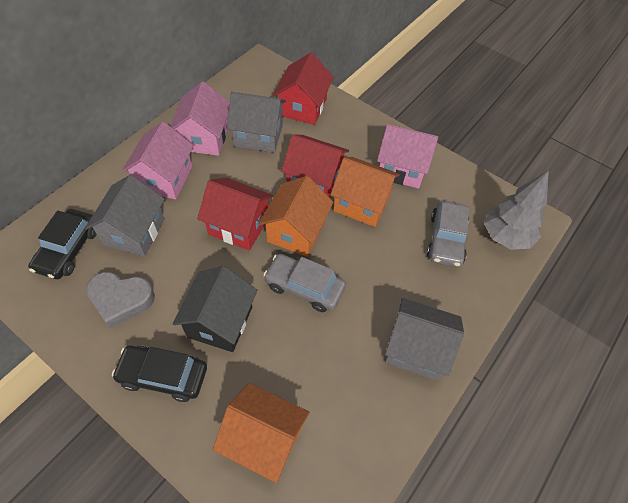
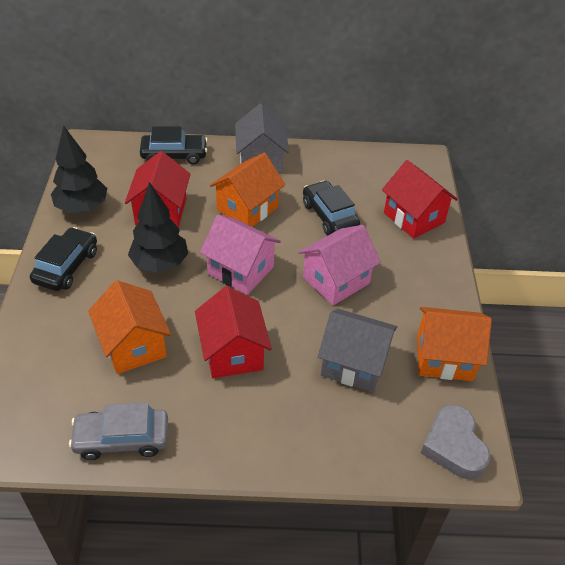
black car: 2 -> 3
black house: 1 -> 0
black tree: 0 -> 2
grey car: 2 -> 1
grey house: 3 -> 2
grey tree: 1 -> 0
pink house: 3 -> 2

